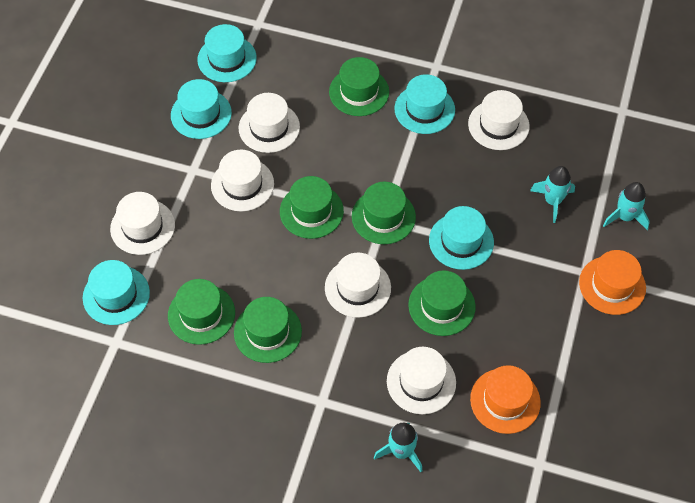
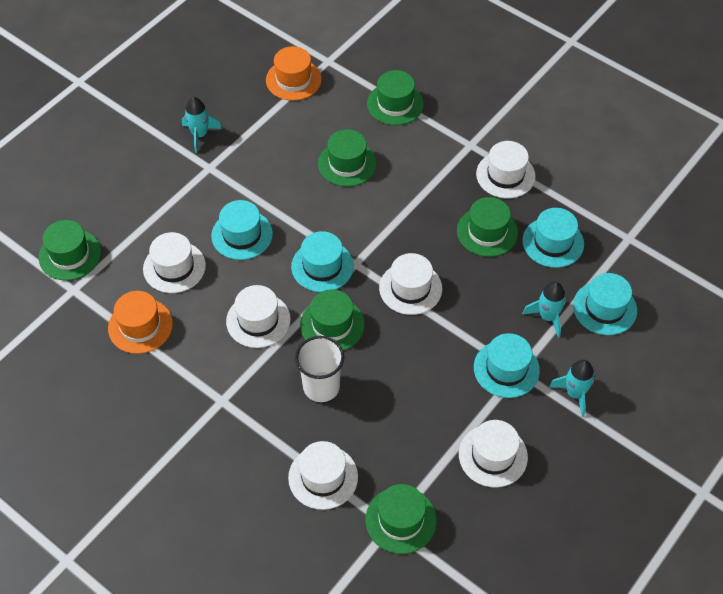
white cup: 0 -> 1

